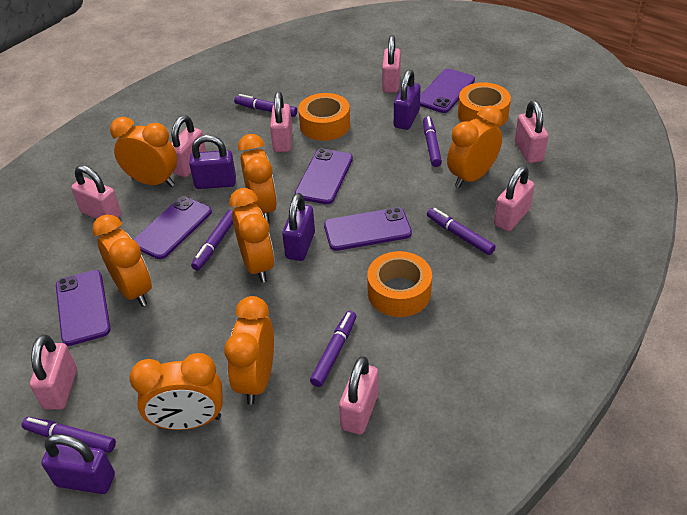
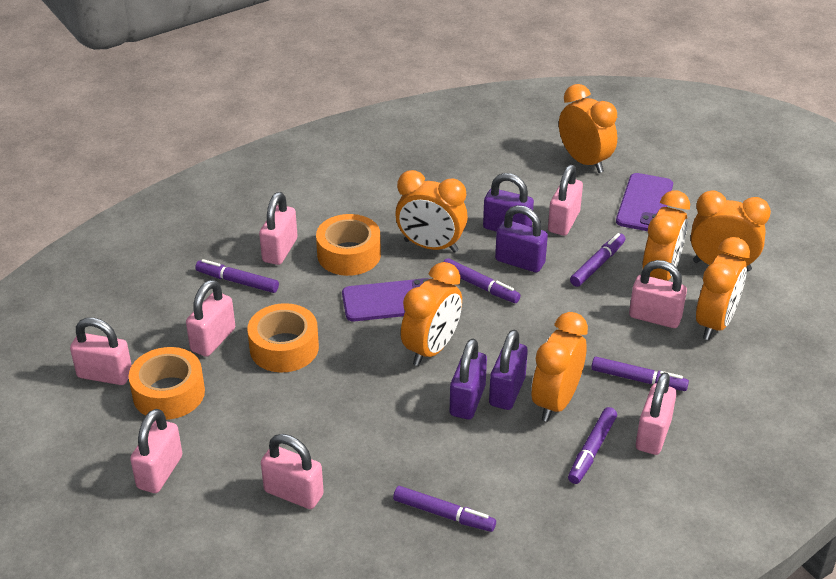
purple phone: 5 -> 2

